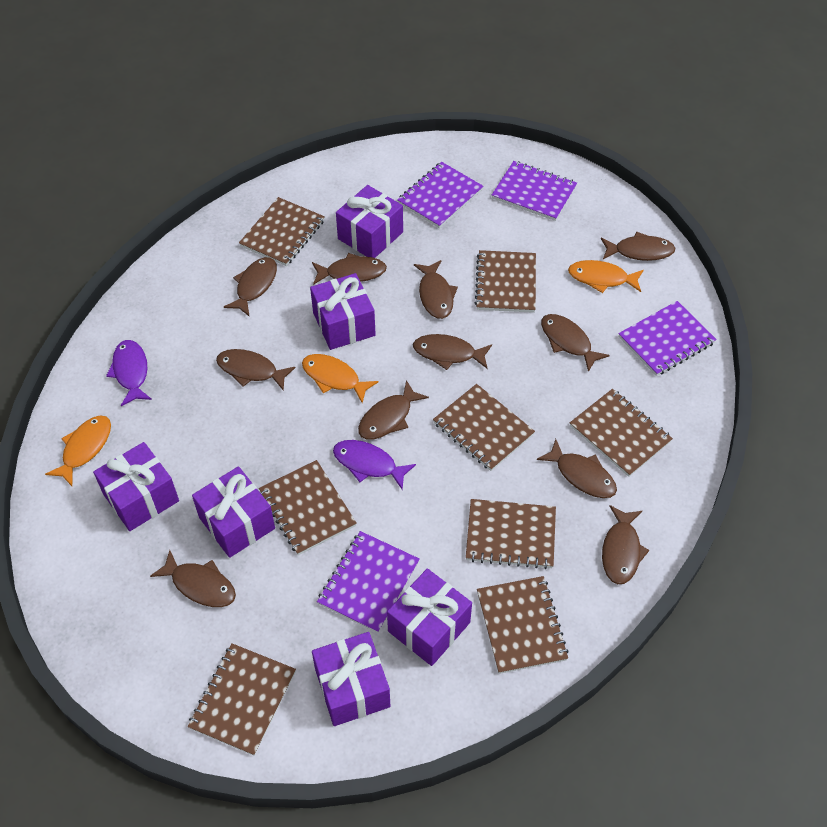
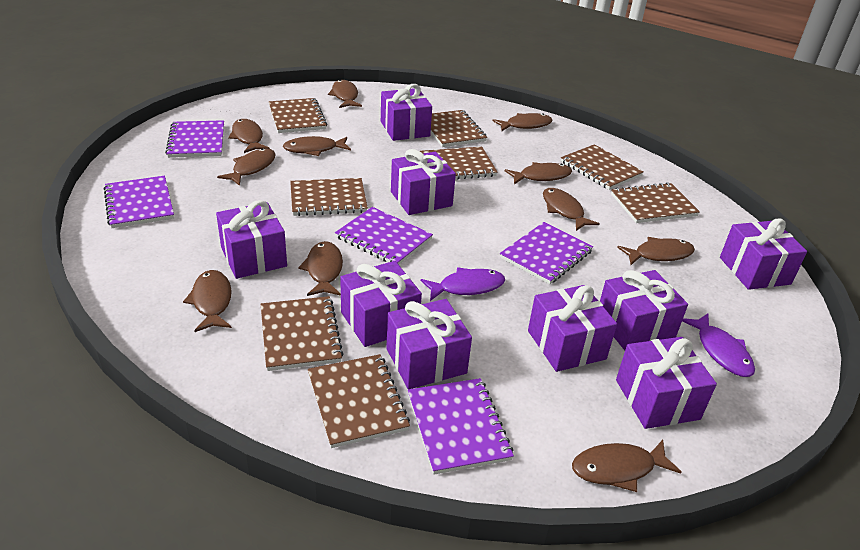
orange fish: 3 -> 0
purple gift: 6 -> 9
purple notebook: 4 -> 5

